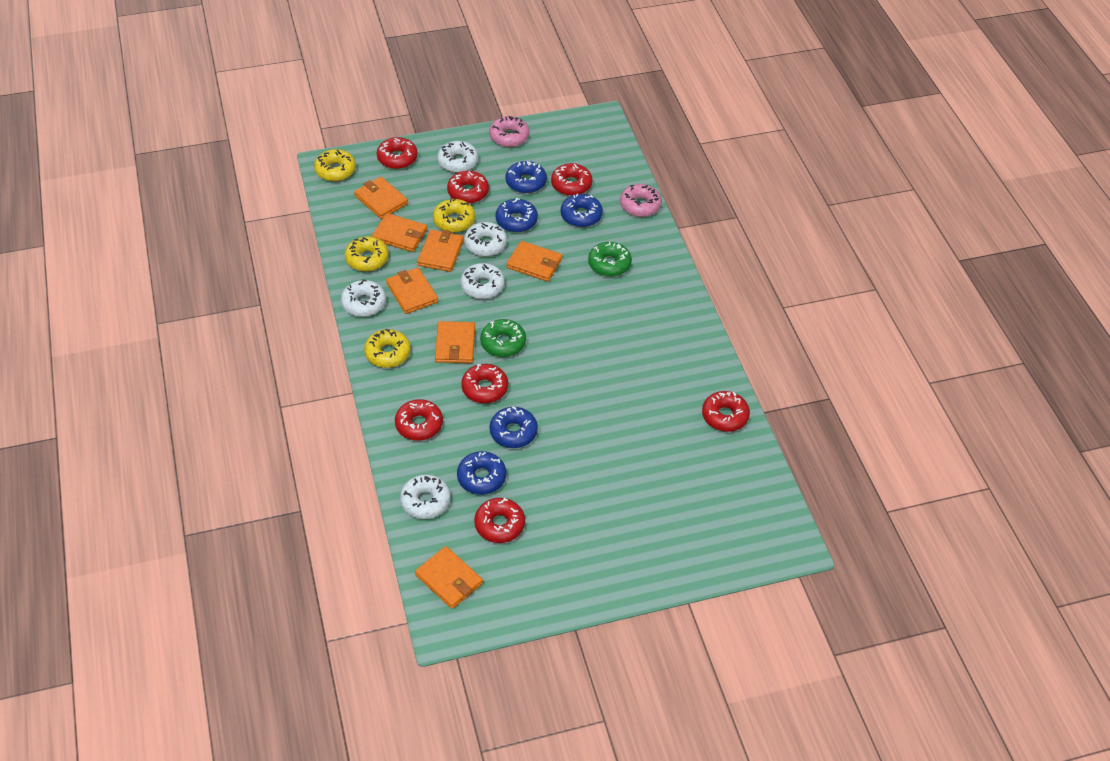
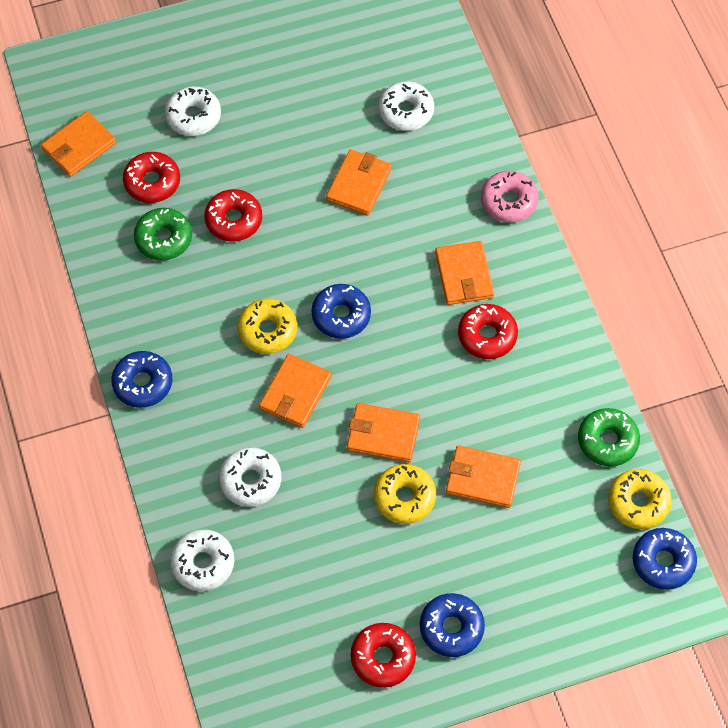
blue donut: 5 -> 4
orange wallet: 7 -> 6
pink donut: 2 -> 1
red donut: 7 -> 4
white donut: 5 -> 4
yellow donut: 4 -> 3

